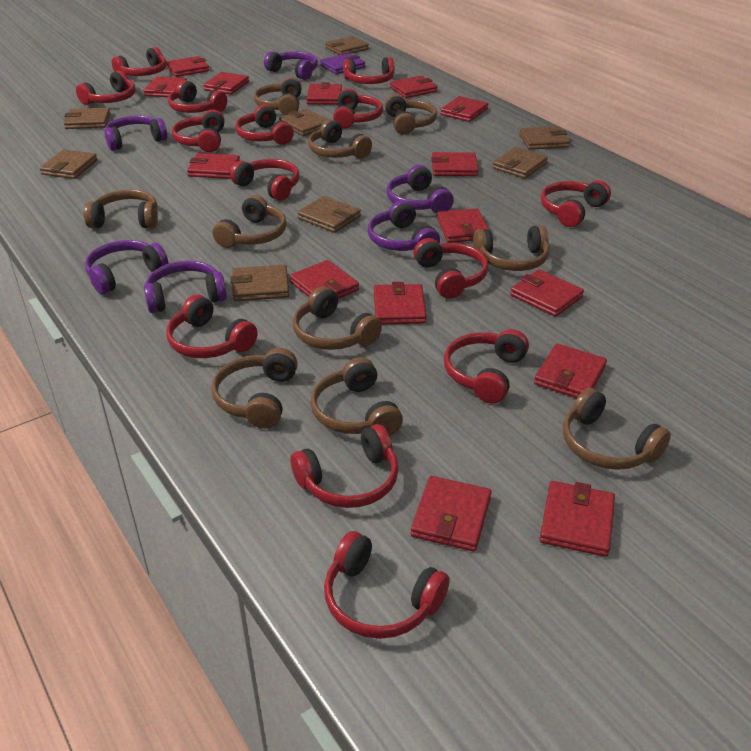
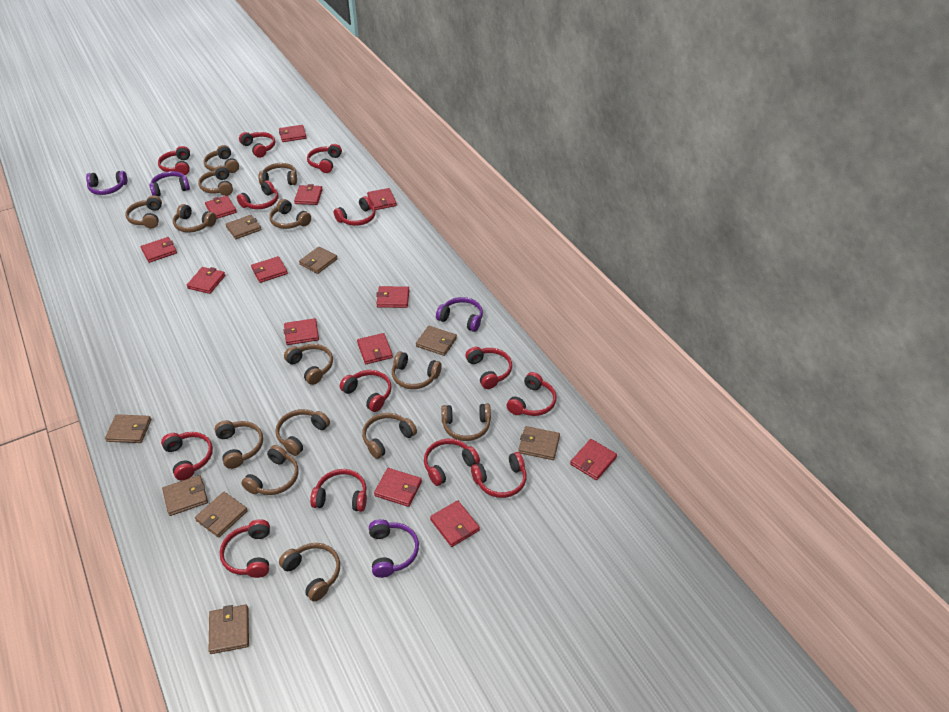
brown headphones: 10 -> 14
purple headphones: 6 -> 4
purple wallet: 1 -> 0
red headphones: 14 -> 13
red wallet: 15 -> 13

